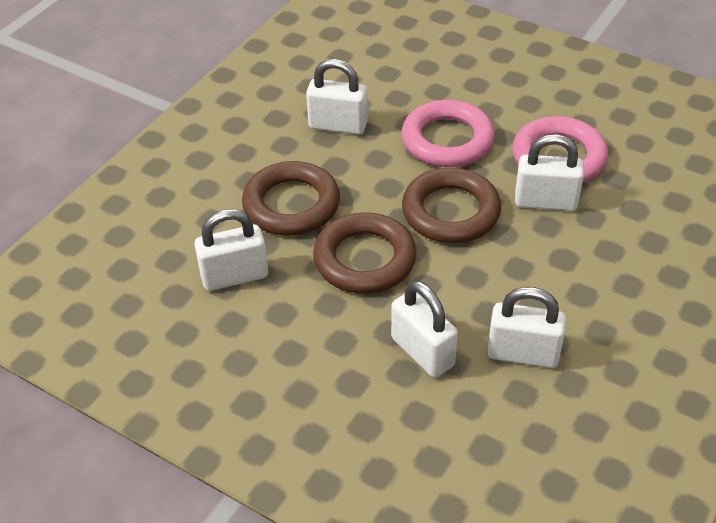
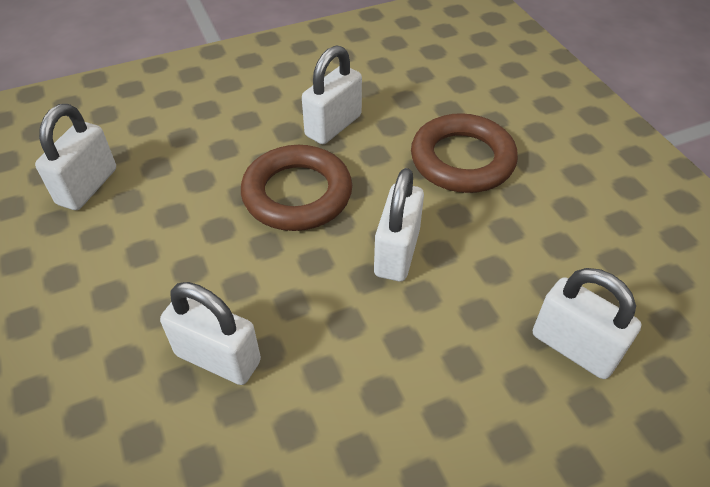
brown ring: 3 -> 2
pink ring: 2 -> 0

